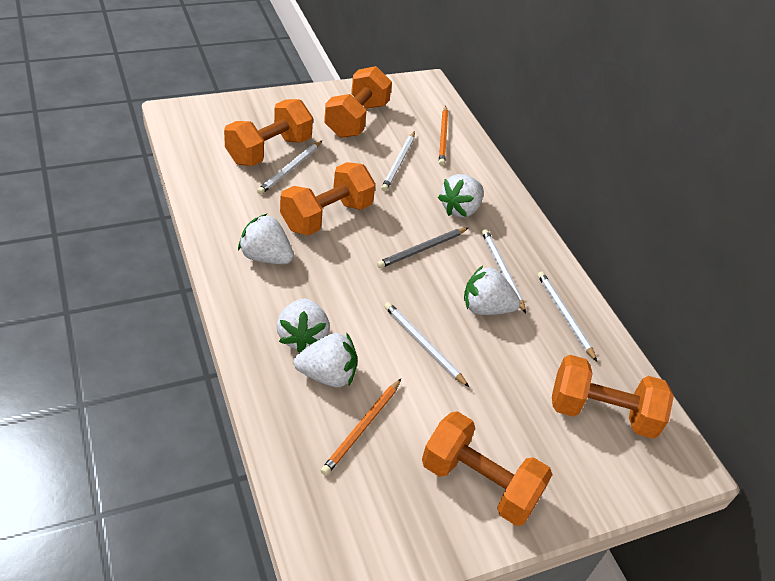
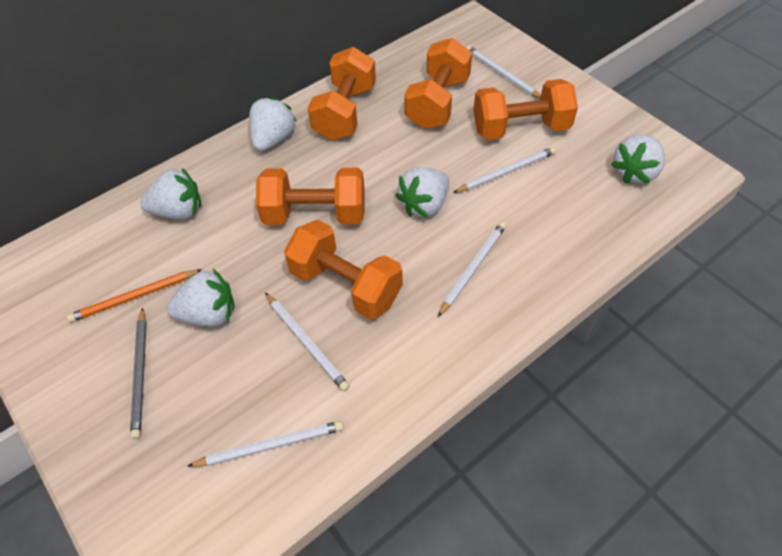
orange pencil: 2 -> 1

